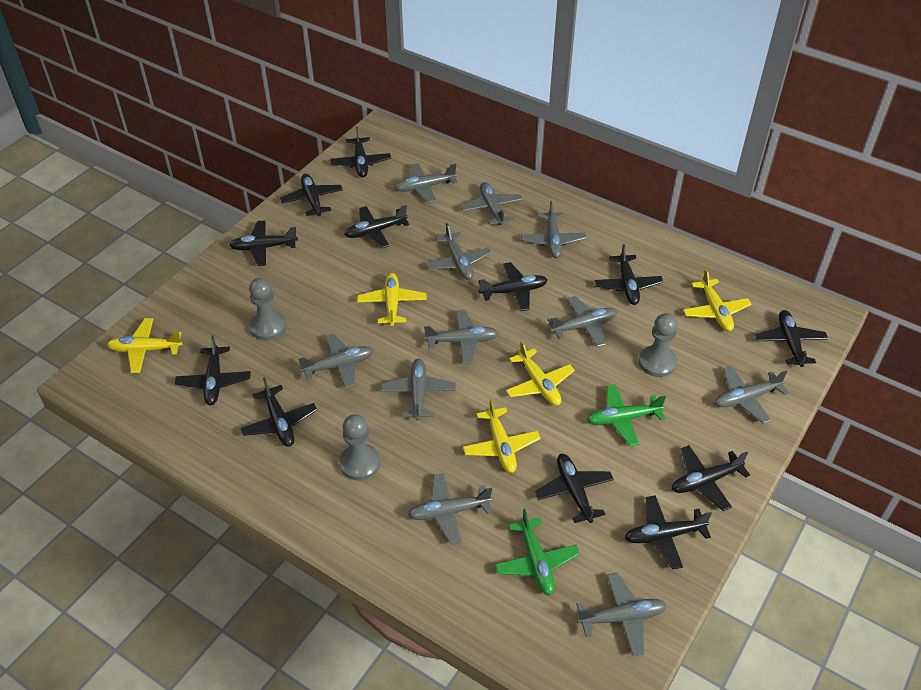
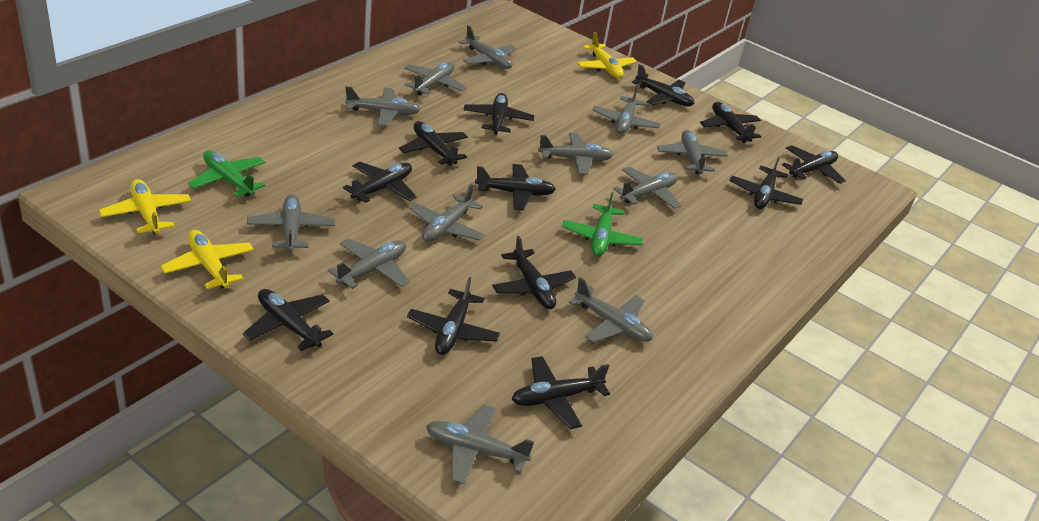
grey pawn: 3 -> 0
grey plane: 11 -> 12
yellow plane: 5 -> 3

